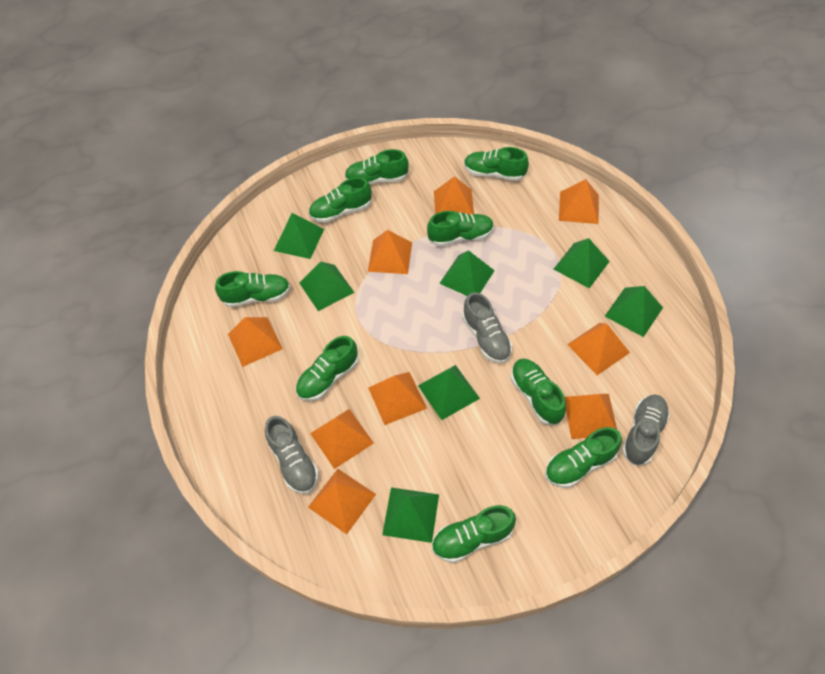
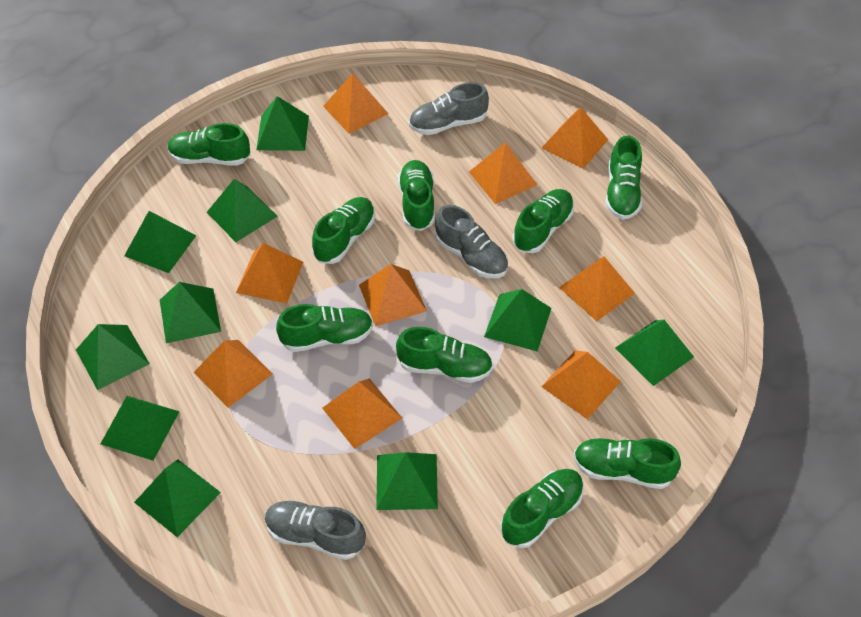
green pyramid: 7 -> 10

